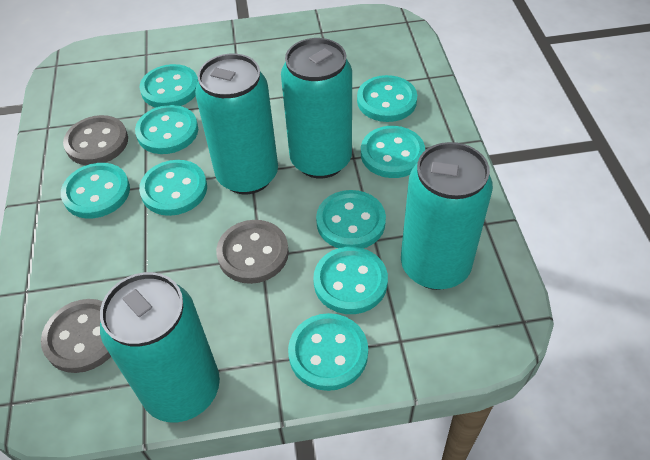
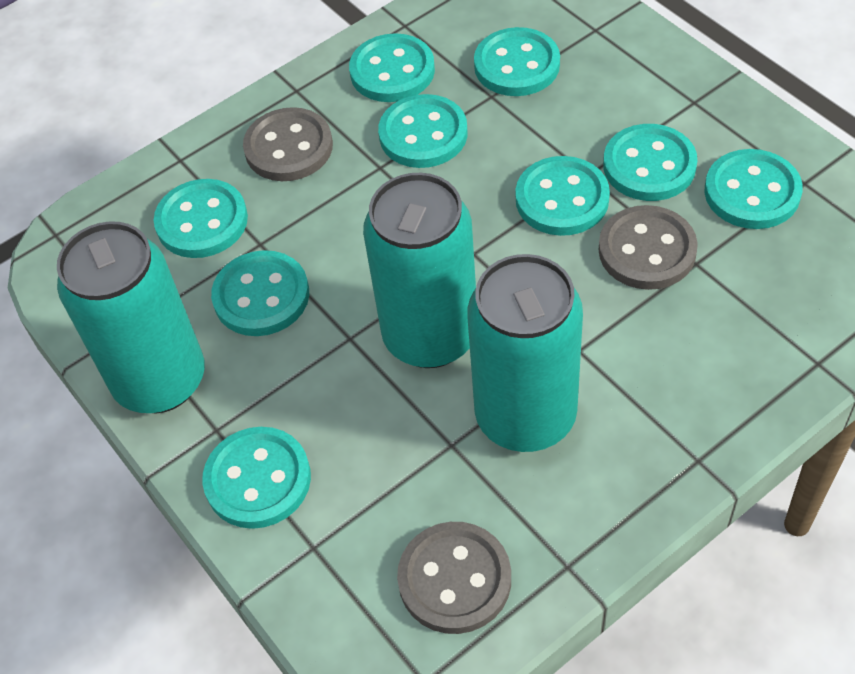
turquoise can: 4 -> 3

